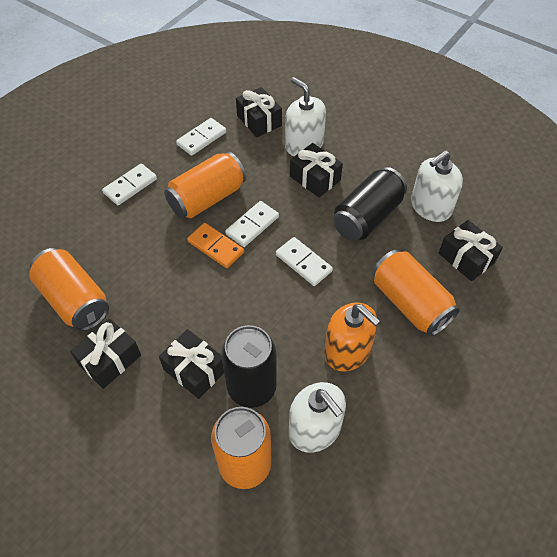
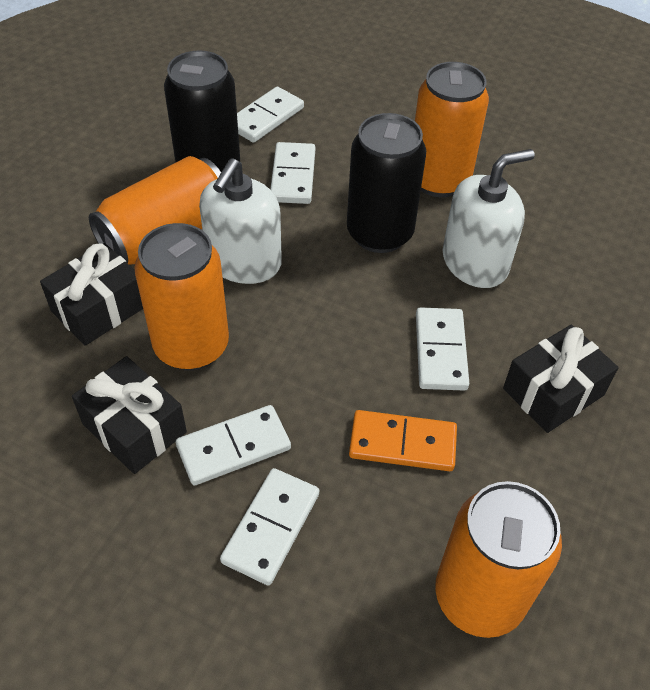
black gift: 5 -> 3
orange soap dispenser: 1 -> 0
white domino: 4 -> 5
white soap dispenser: 3 -> 2

